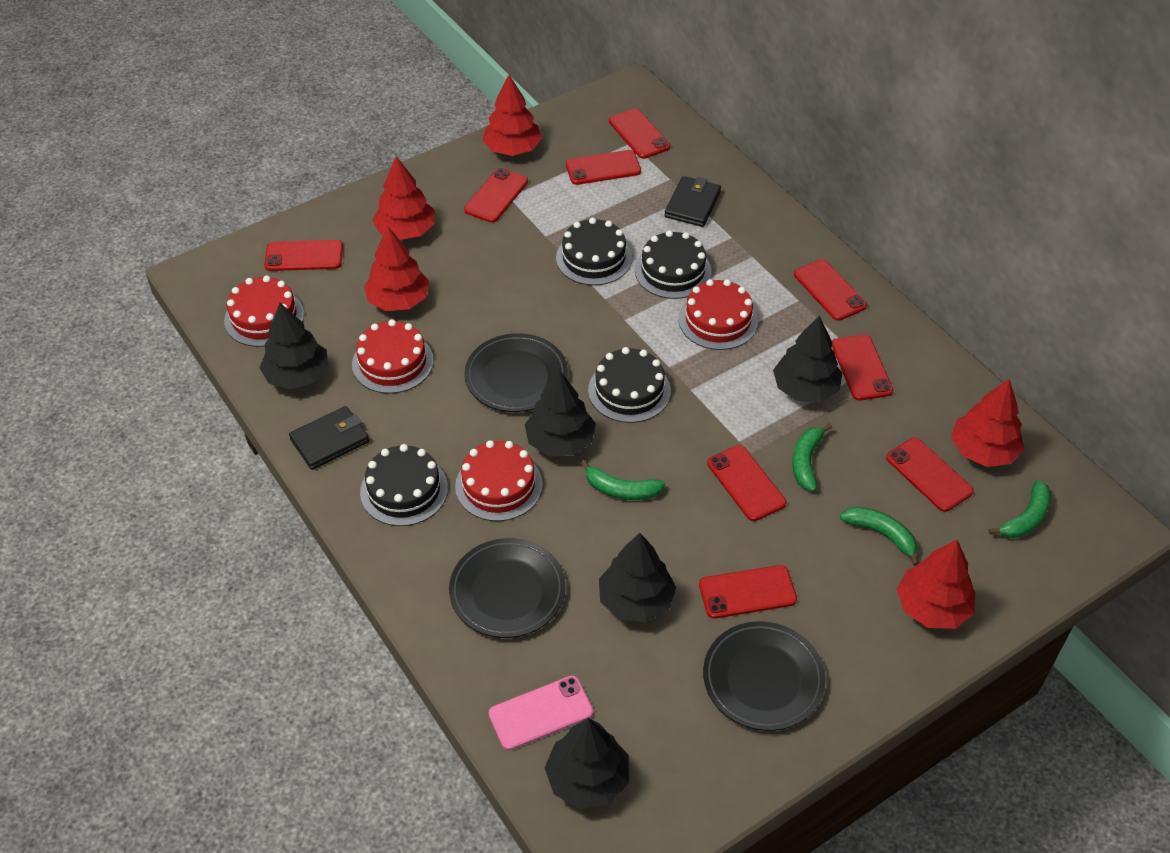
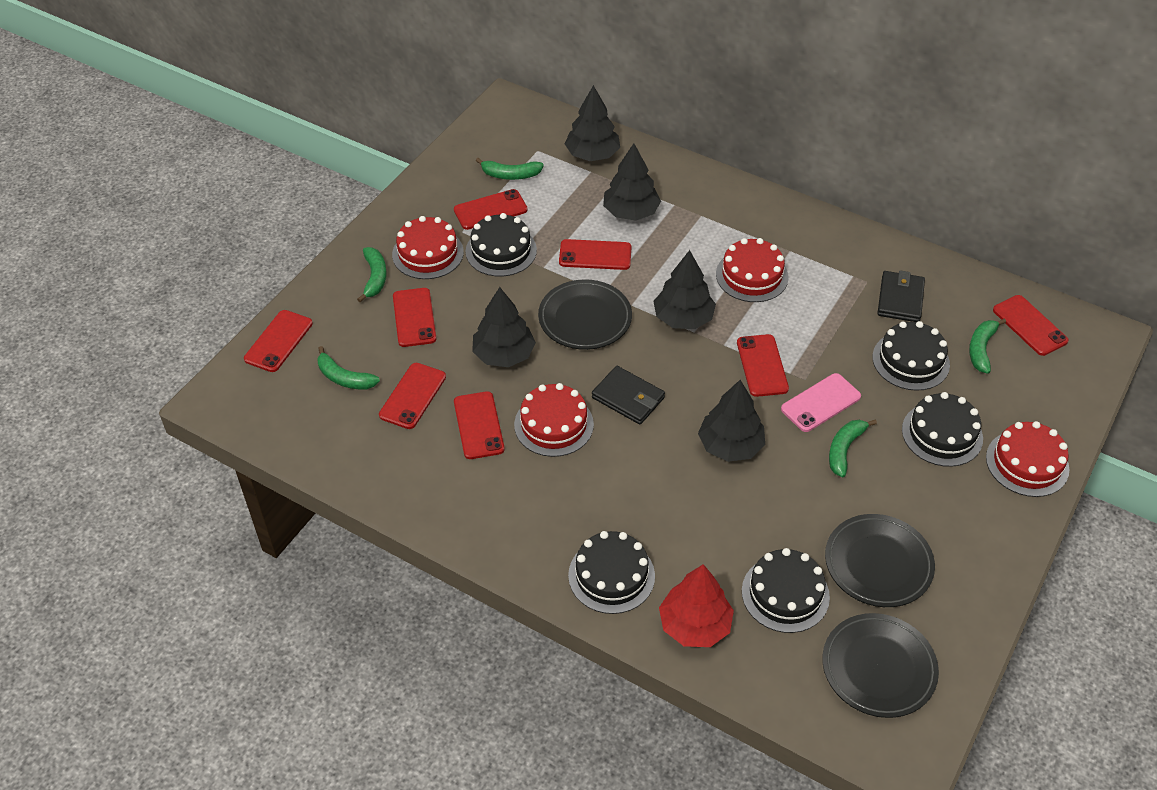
black cake: 4 -> 5
green banana: 4 -> 5
red phone: 9 -> 8
red tree: 5 -> 1

